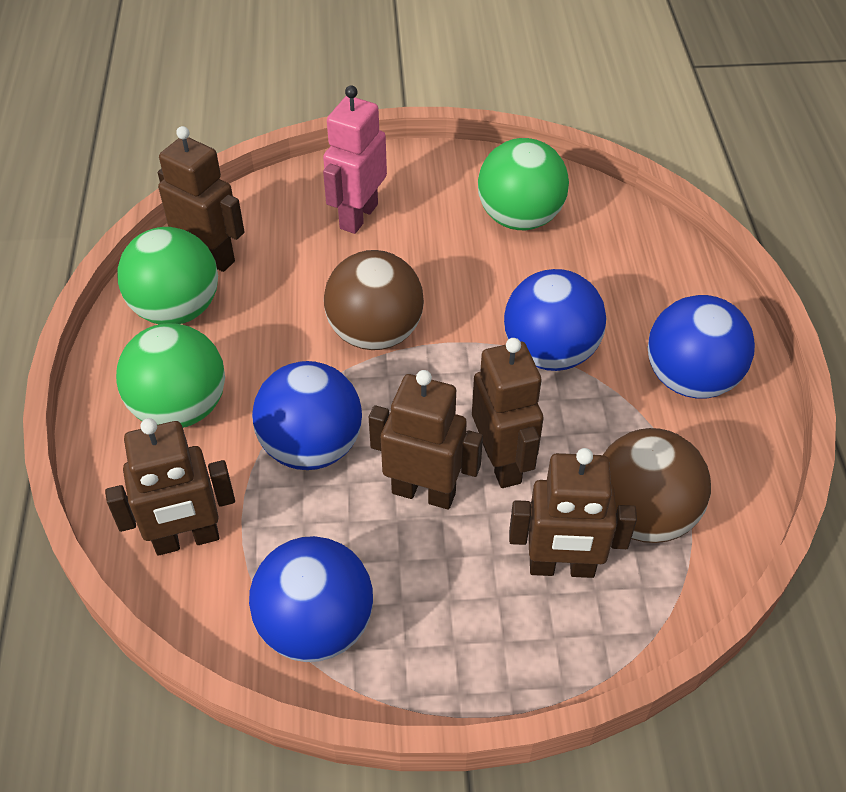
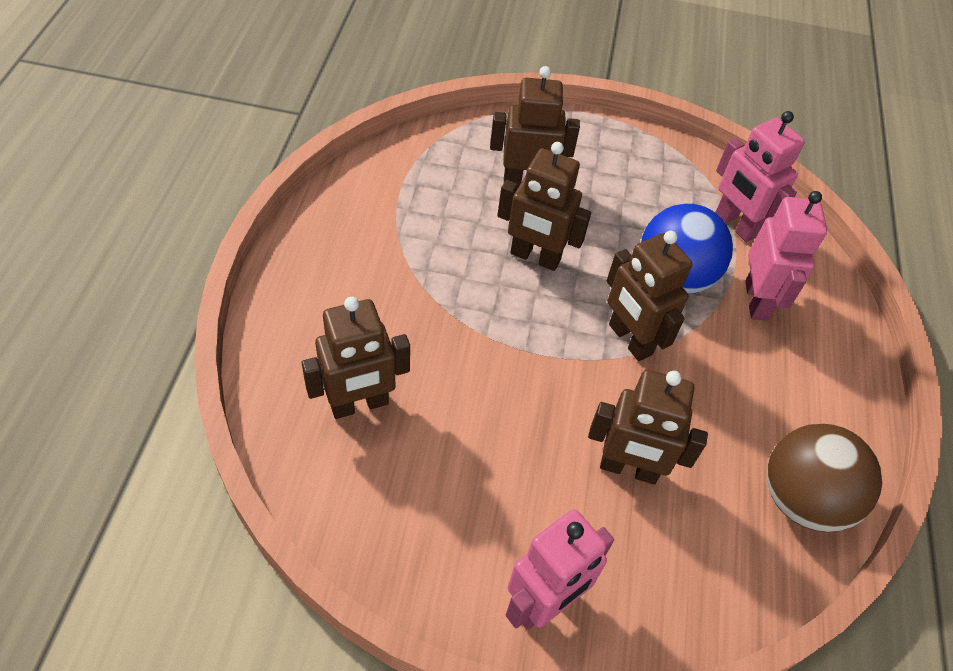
blue ball: 4 -> 1
brown ball: 2 -> 1
green ball: 3 -> 0
pink robot: 1 -> 3

